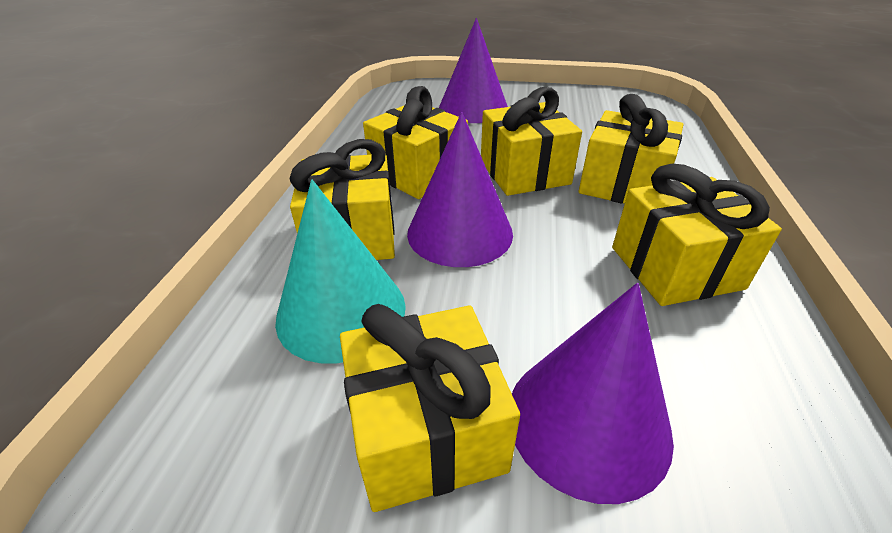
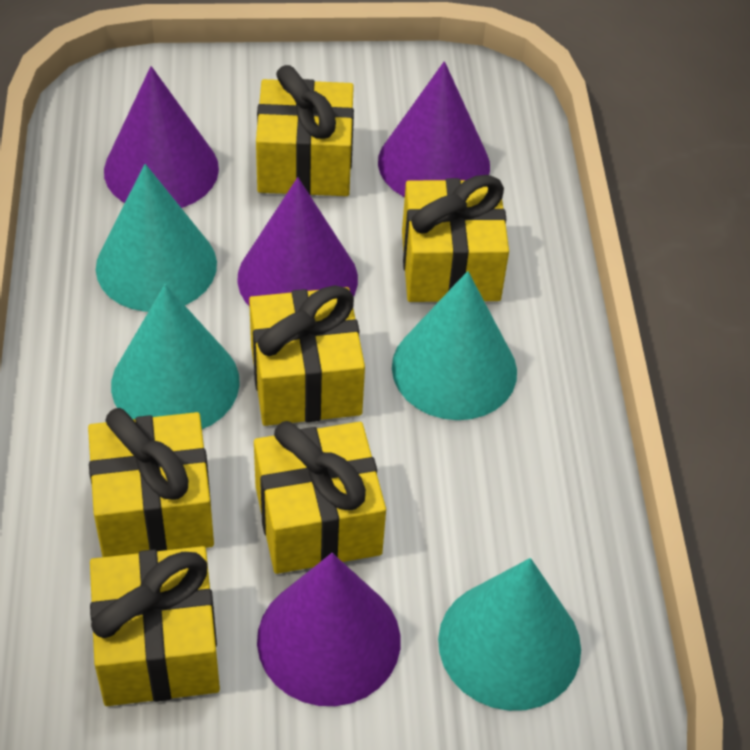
purple cone: 3 -> 4
turquoise cone: 1 -> 4

